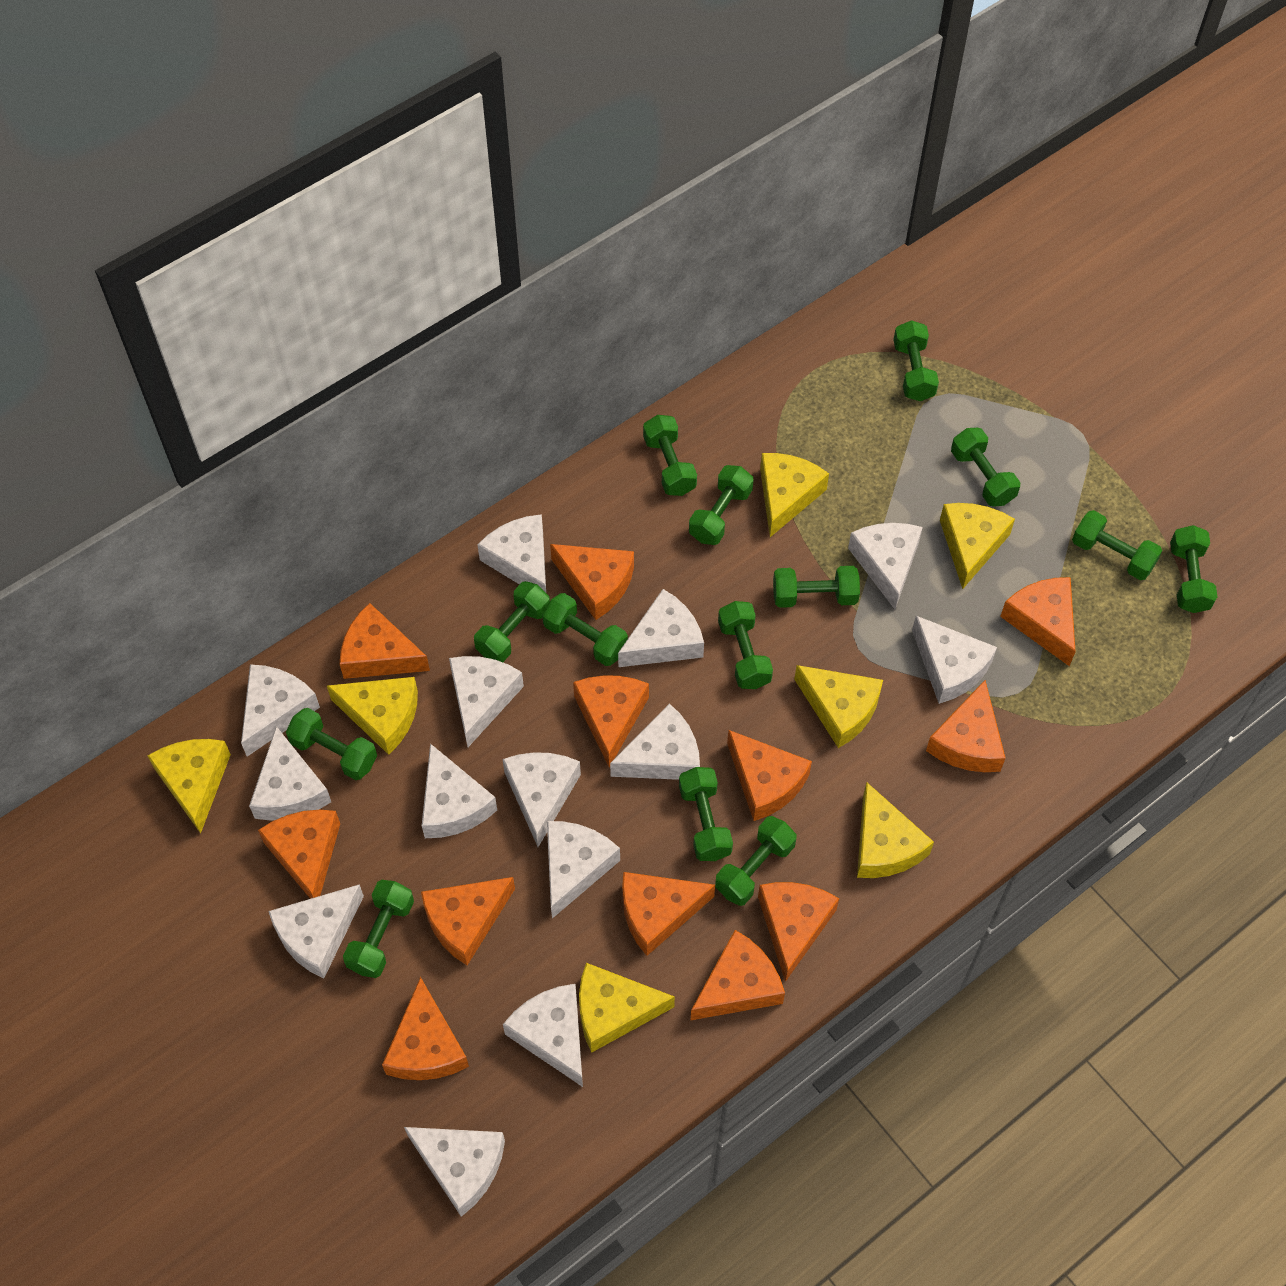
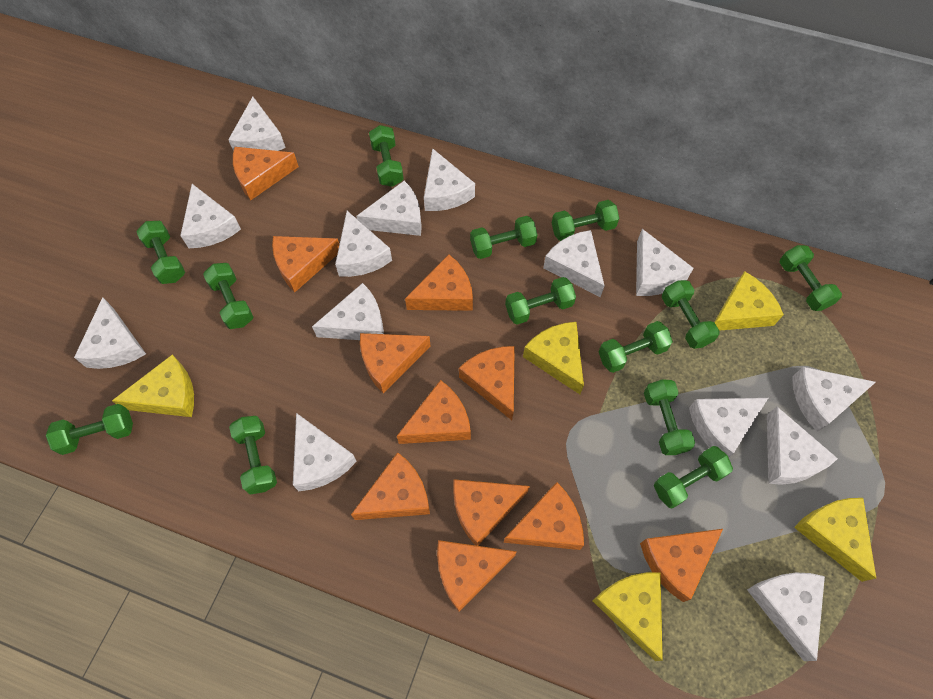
green dumbbell: 14 -> 13
orange cheese: 12 -> 11
yellow cheese: 7 -> 5

